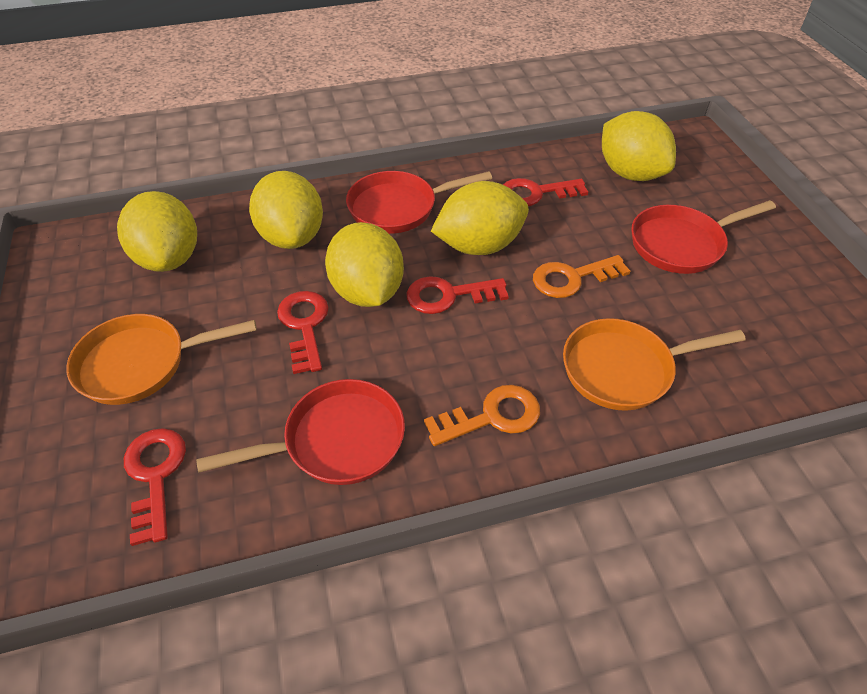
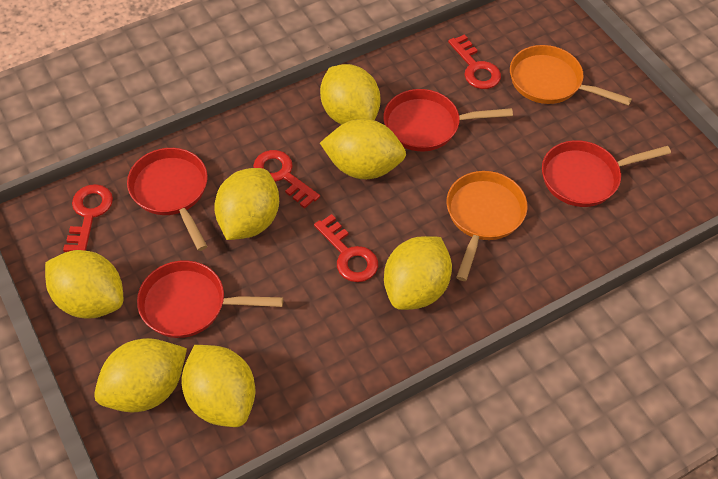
orange key: 2 -> 0
red pan: 3 -> 4
yellow lemon: 5 -> 7

